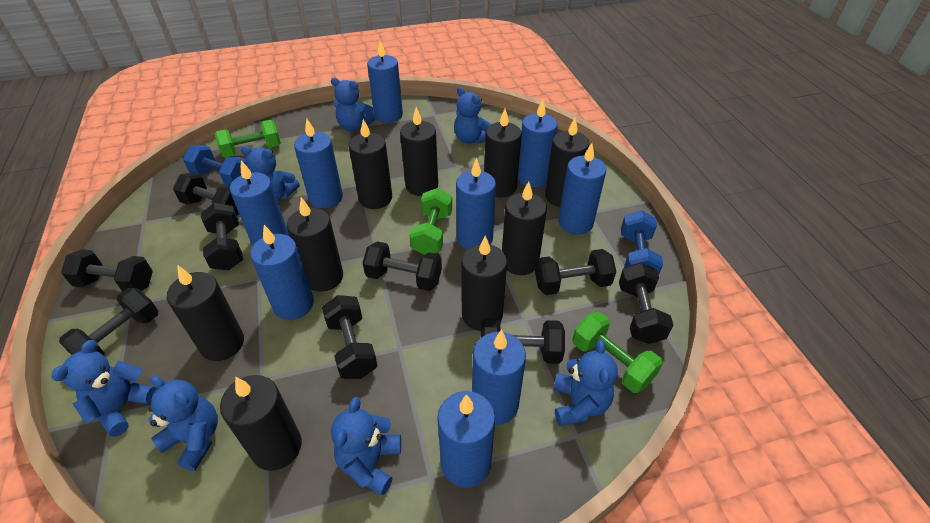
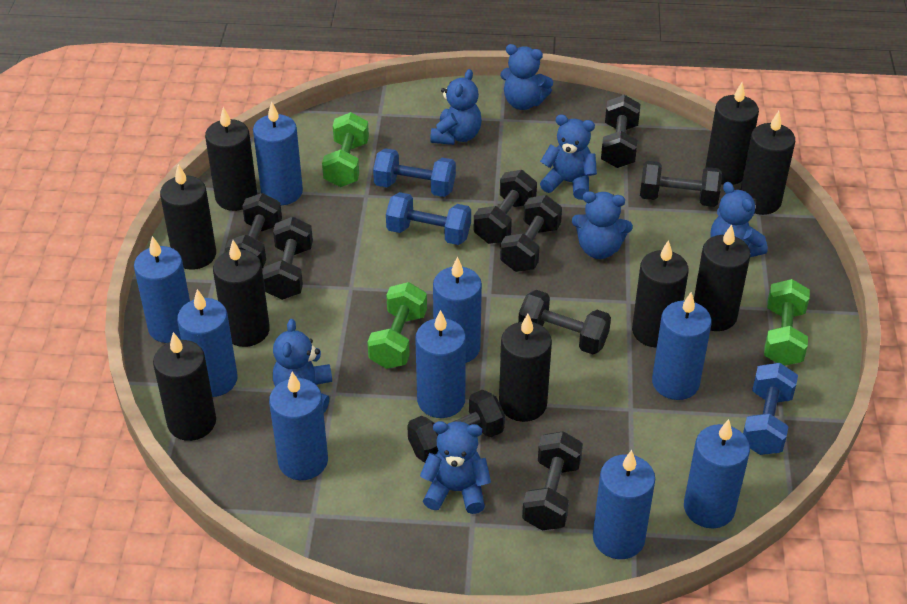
blue dumbbell: 2 -> 3

